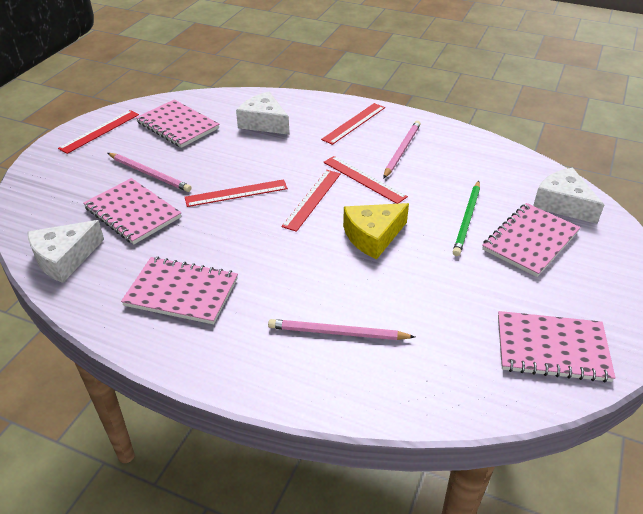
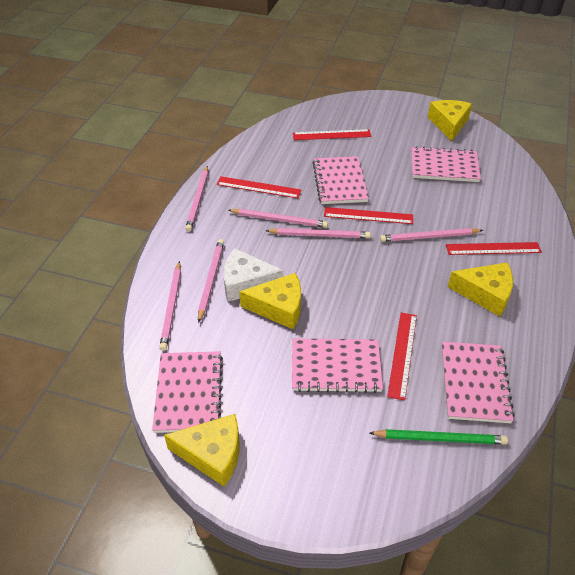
pink pencil: 3 -> 6
white cheese: 3 -> 1
yellow cheese: 1 -> 4

